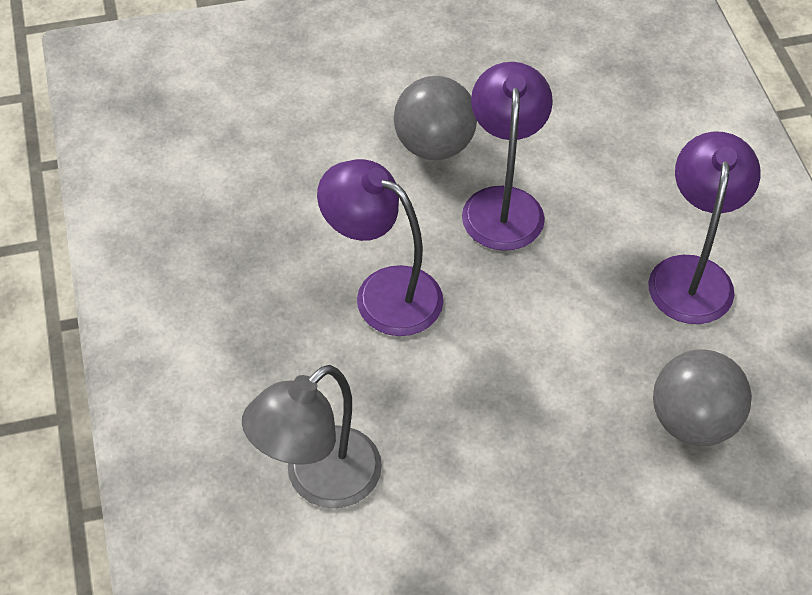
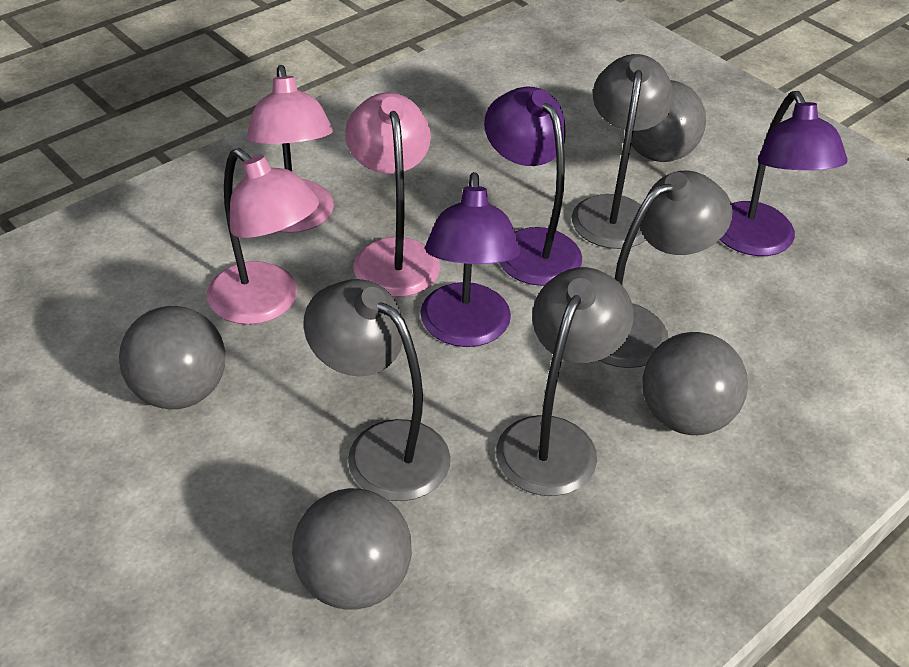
grey ball: 2 -> 4
grey lamp: 1 -> 4
pink lamp: 0 -> 3

